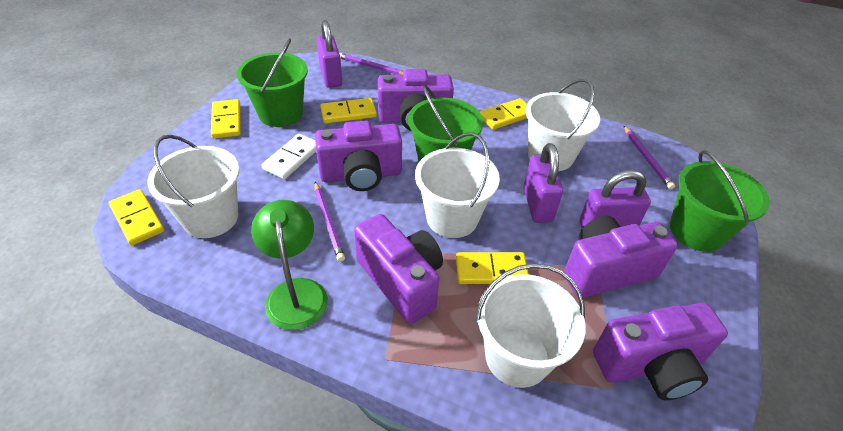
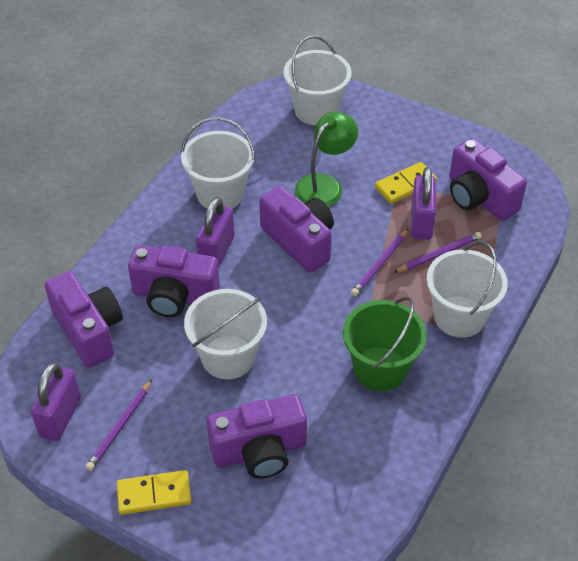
green bucket: 3 -> 1
white domino: 1 -> 0
yellow domino: 5 -> 2

